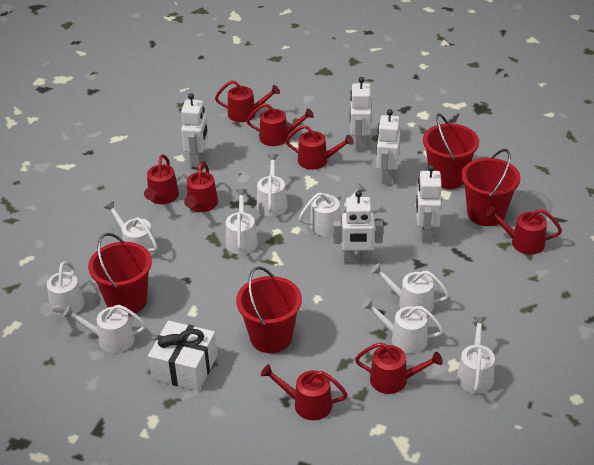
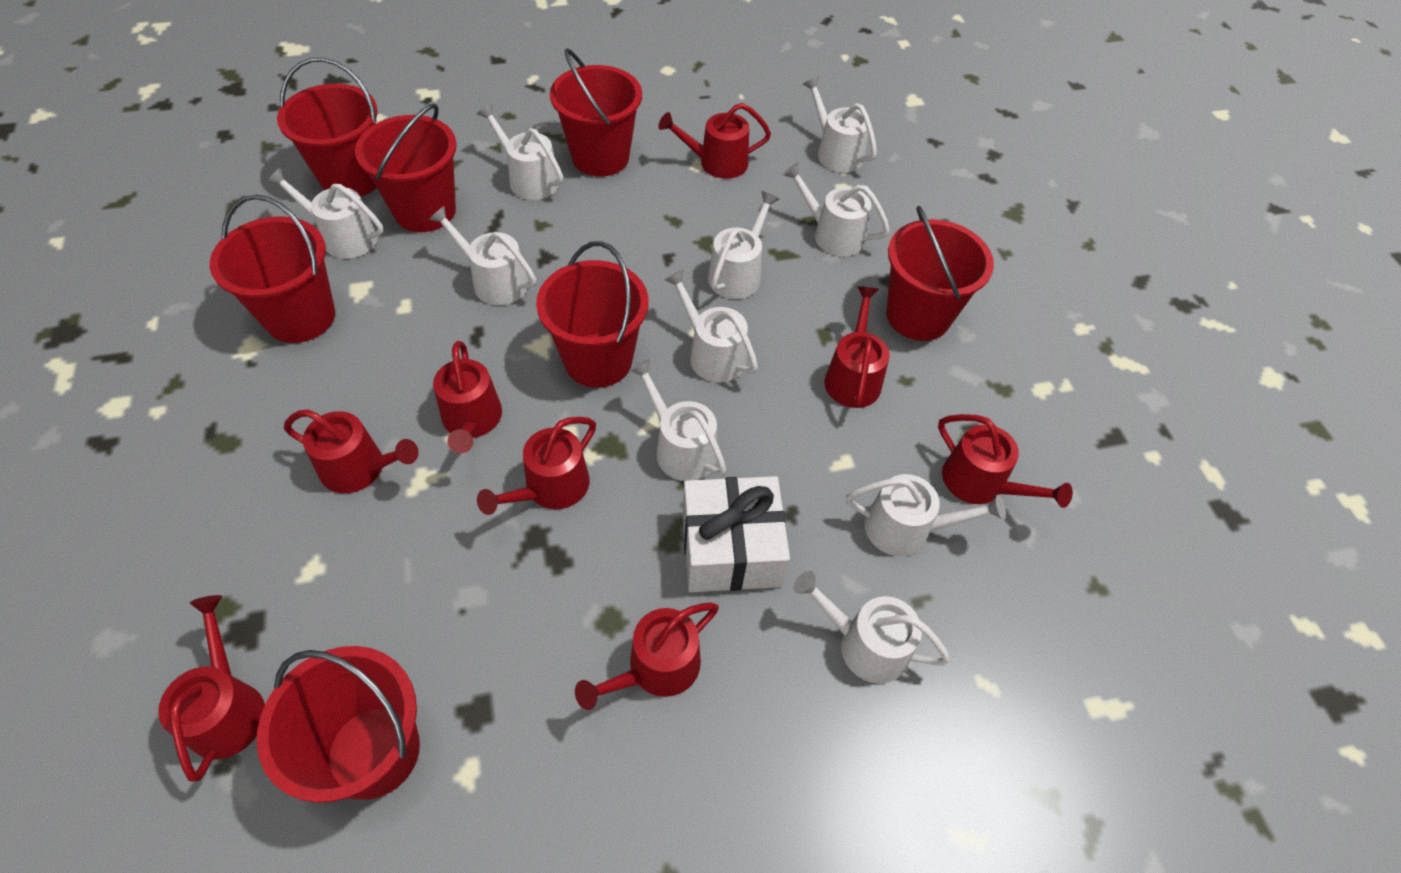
red bucket: 4 -> 7
white robot: 5 -> 0
white watering can: 9 -> 10

